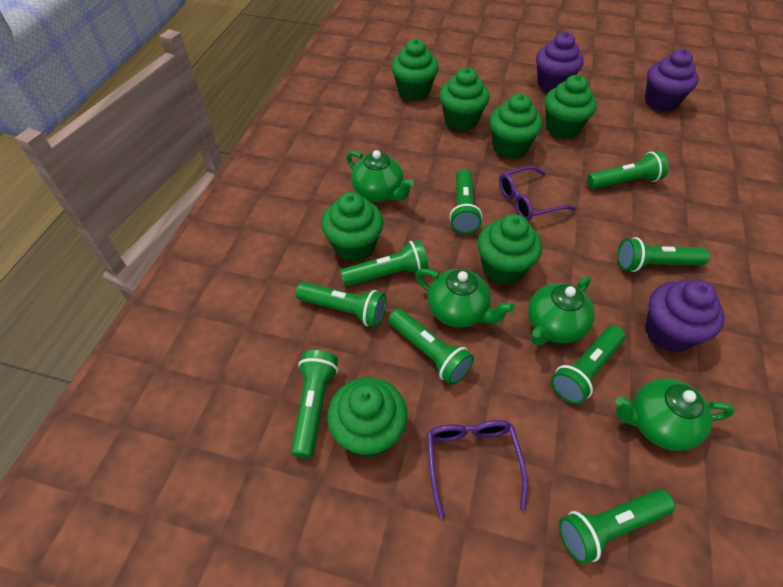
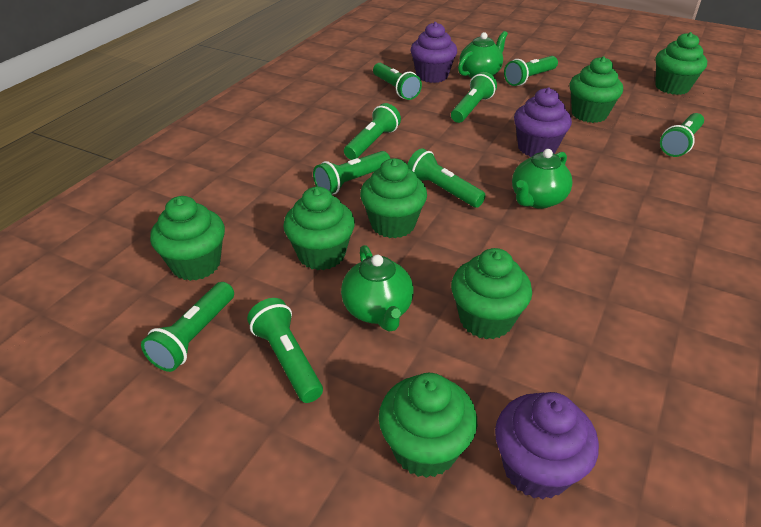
green teapot: 4 -> 3
purple glasses: 2 -> 0

